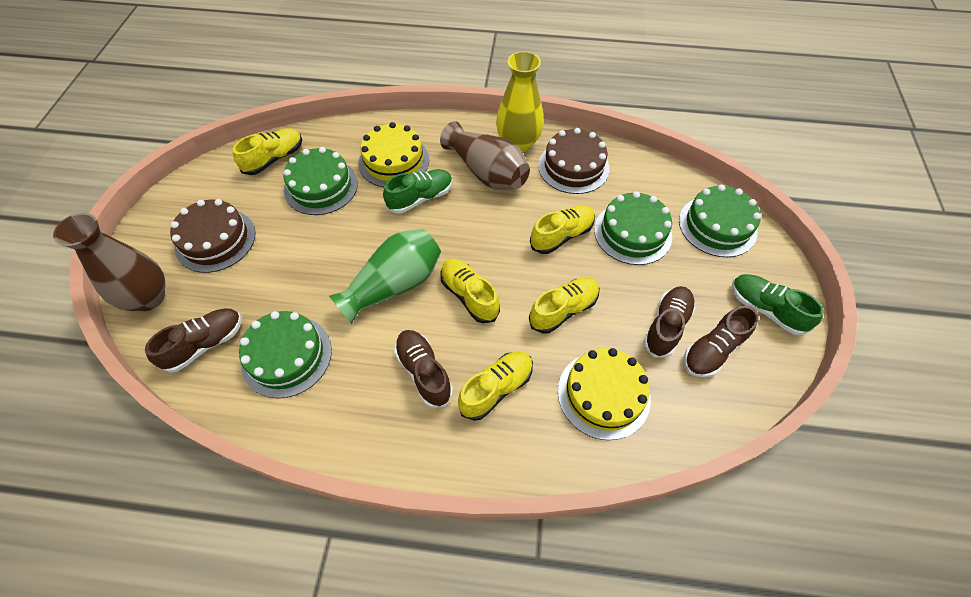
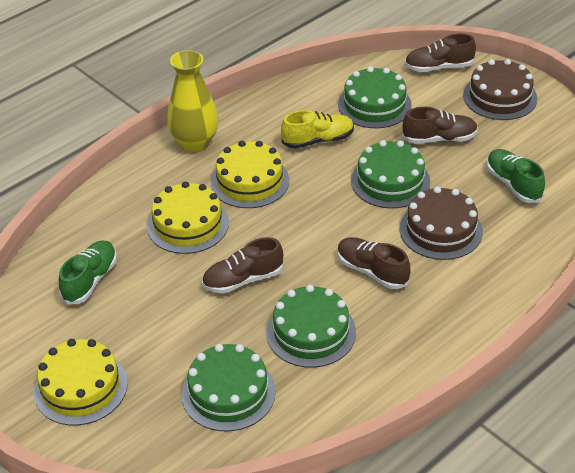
brown vase: 2 -> 0
green vase: 1 -> 0
yellow cake: 2 -> 3
yellow shoe: 5 -> 1

